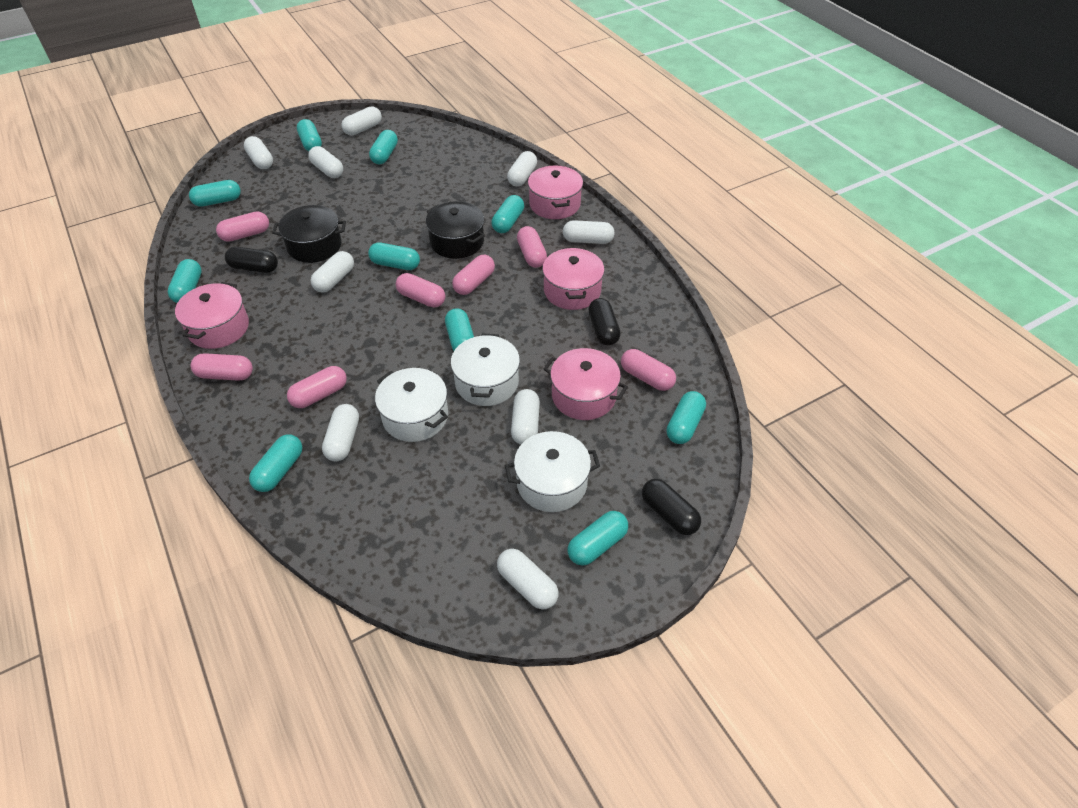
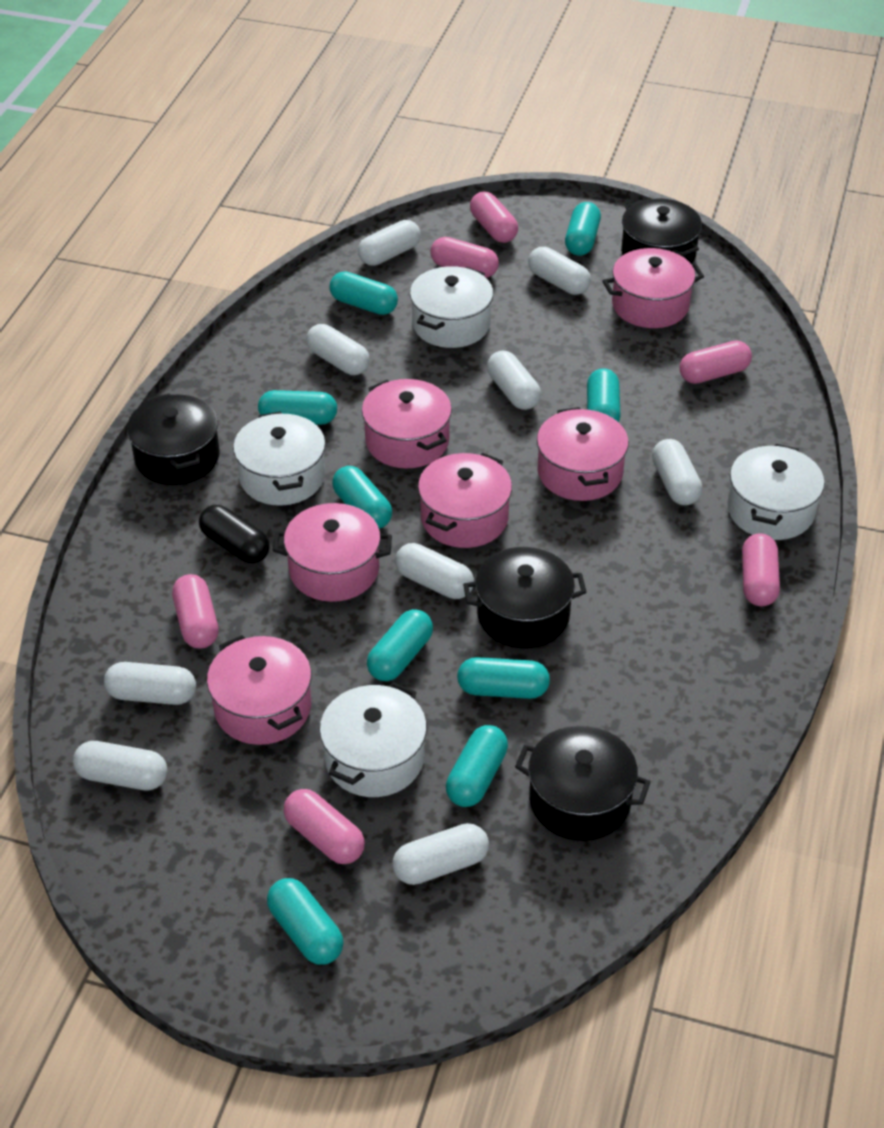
black capsule: 3 -> 1
black pot: 2 -> 4
pink capsule: 7 -> 6
pink pot: 4 -> 6
turquoise capsule: 10 -> 9
white pot: 3 -> 4

